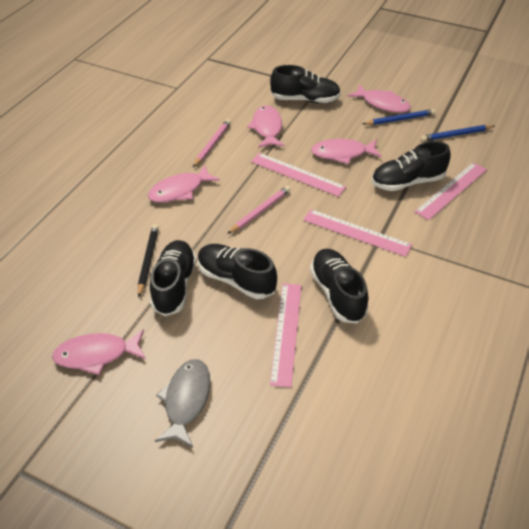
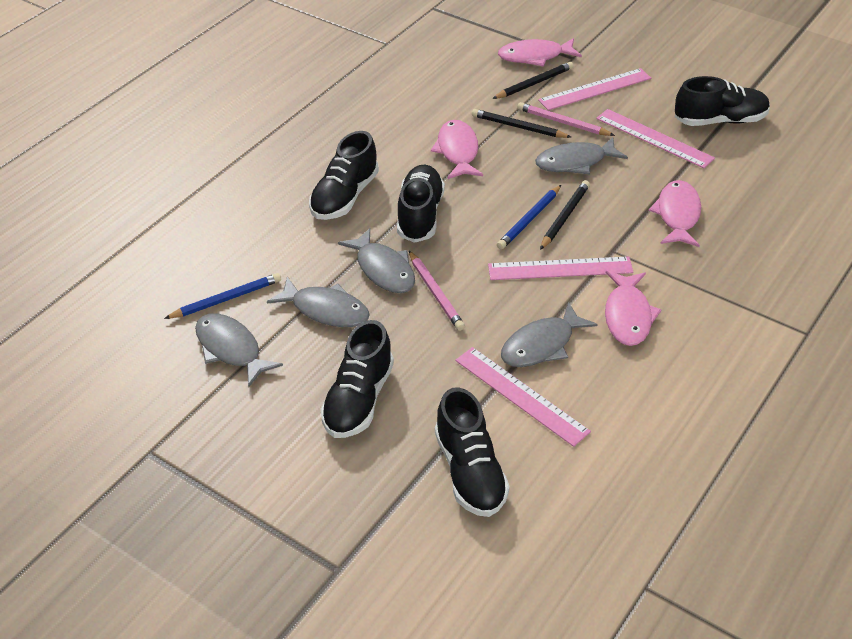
black pencil: 1 -> 3
grey fish: 1 -> 5
pink fish: 5 -> 4

